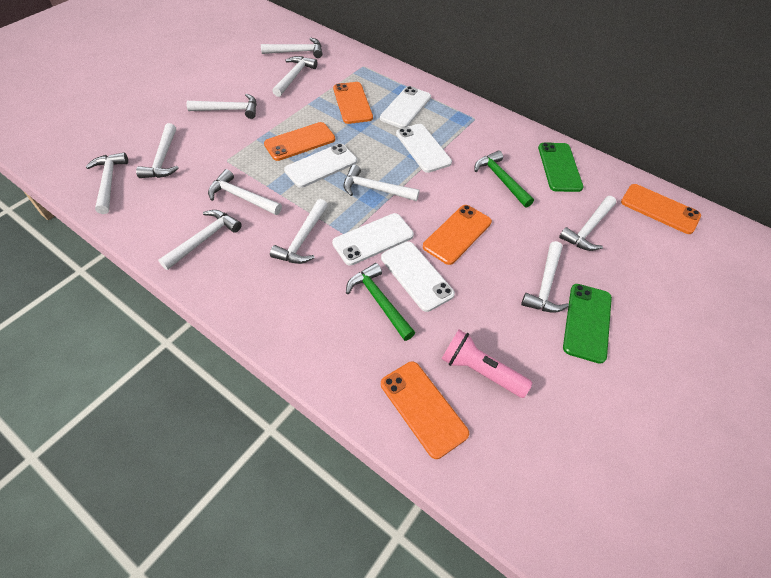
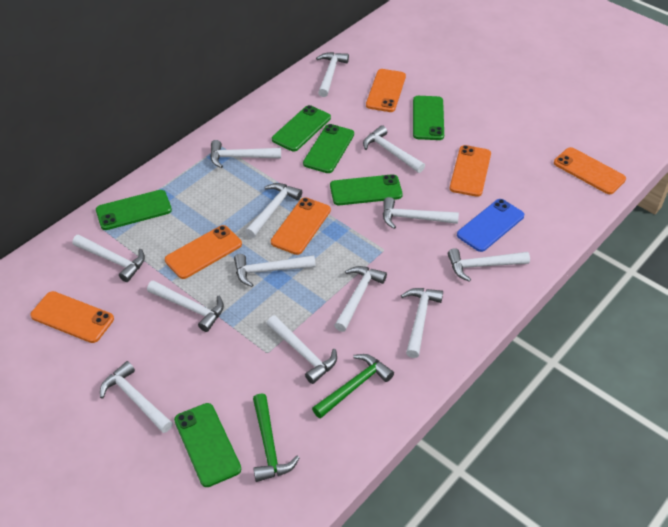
blue phone: 0 -> 1
green phone: 2 -> 6
orange phone: 5 -> 6
pink flashlight: 1 -> 0
white hammer: 11 -> 13
white phone: 5 -> 0

